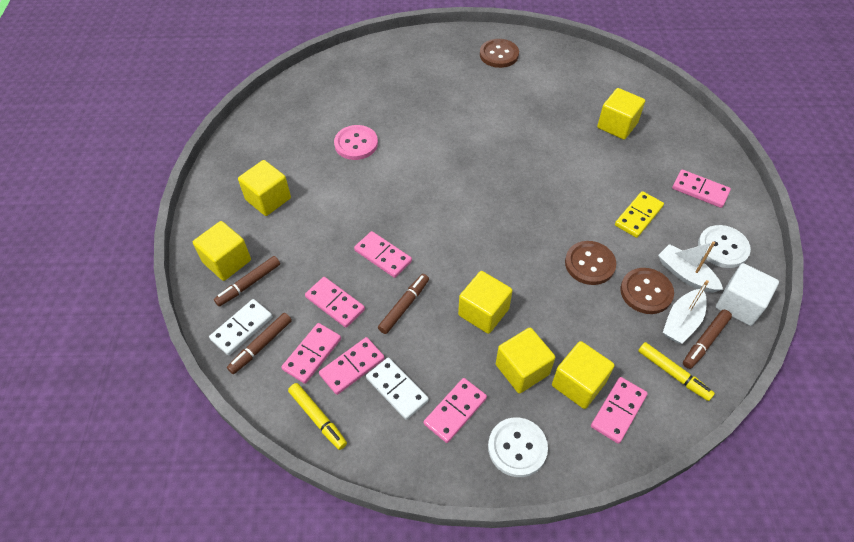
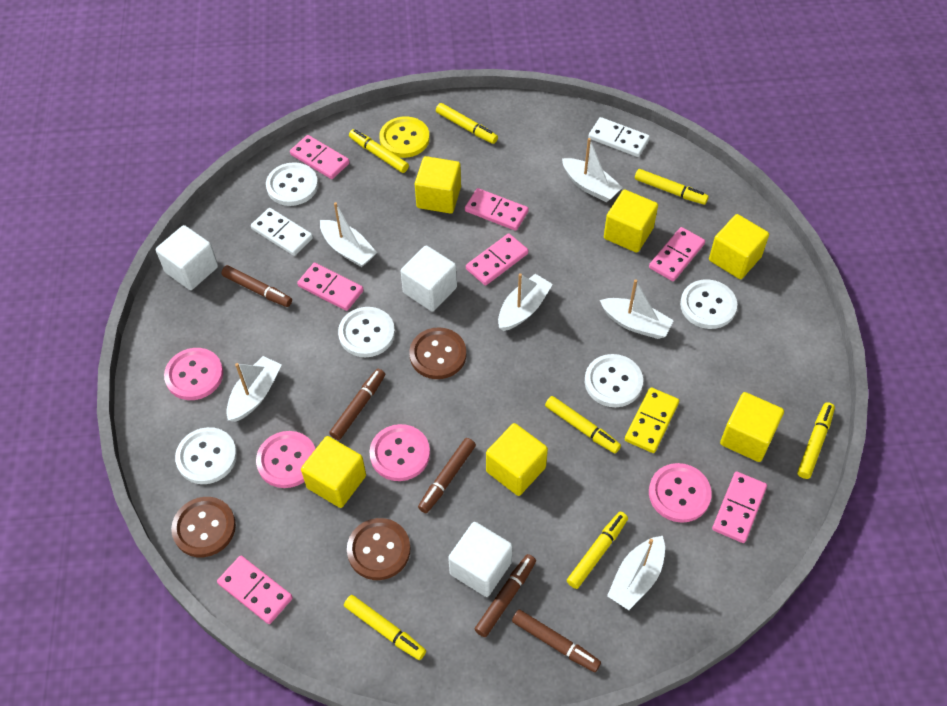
brown marker: 4 -> 5
pink button: 1 -> 4
white boat: 2 -> 6
white button: 2 -> 5
white cube: 1 -> 3
yellow button: 0 -> 1
yellow marker: 2 -> 7

